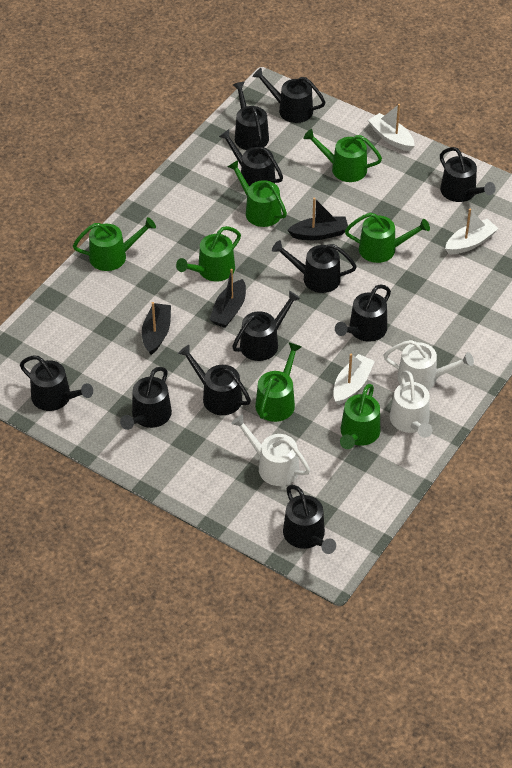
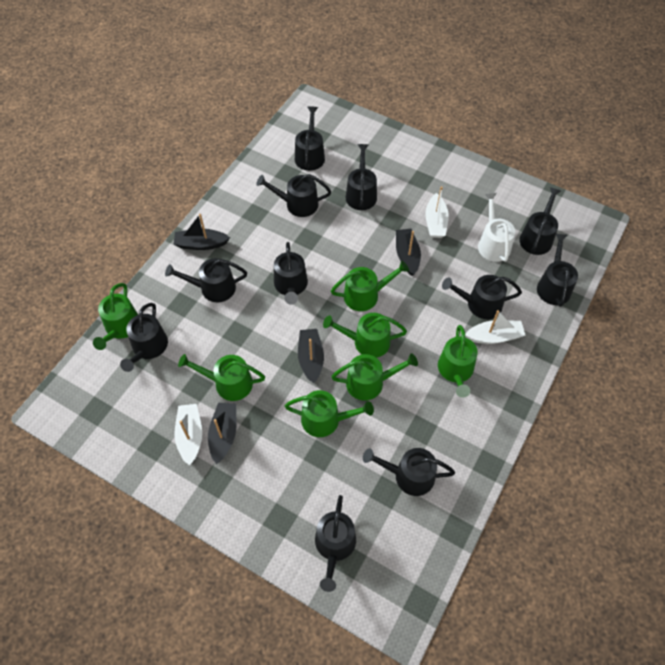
black boat: 3 -> 4
white watering can: 3 -> 1

